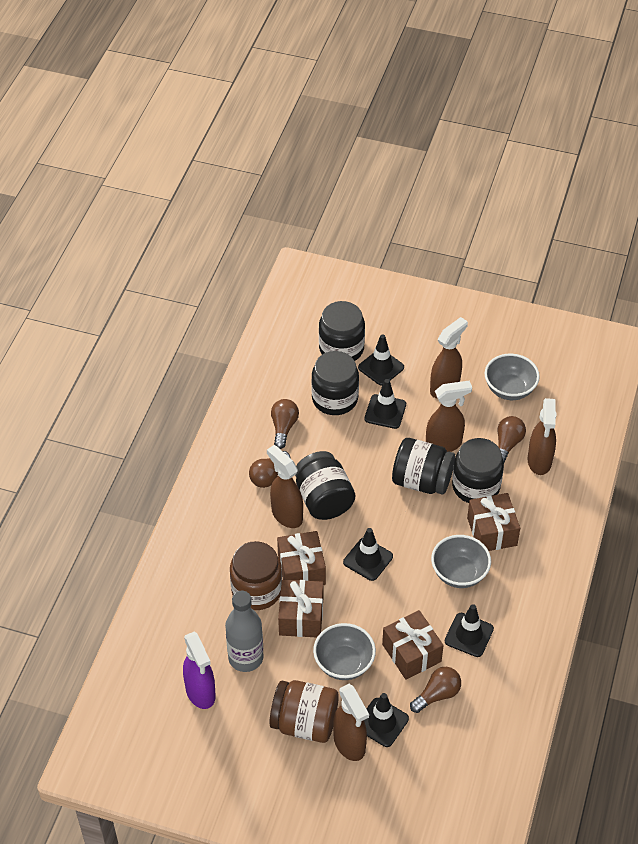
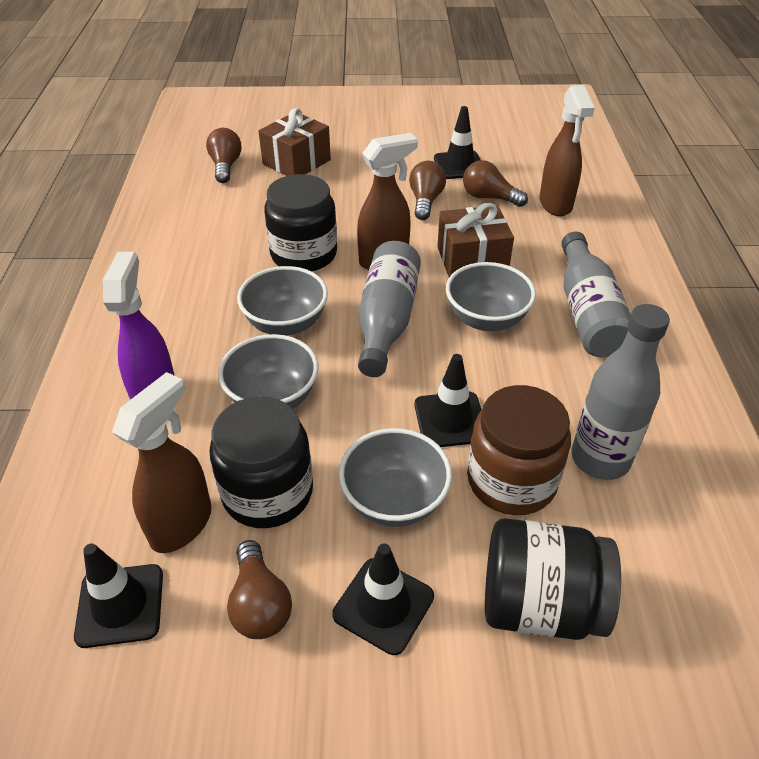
black jar: 5 -> 3
black traffic cone: 5 -> 4
brown gift: 4 -> 2
brown jar: 2 -> 1
brown spray bottle: 5 -> 3
grey bottle: 1 -> 3
grey bowl: 3 -> 4

